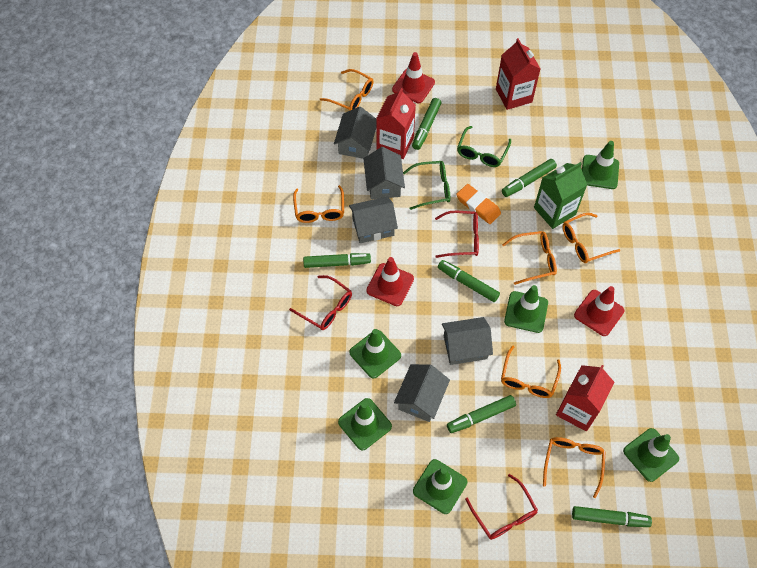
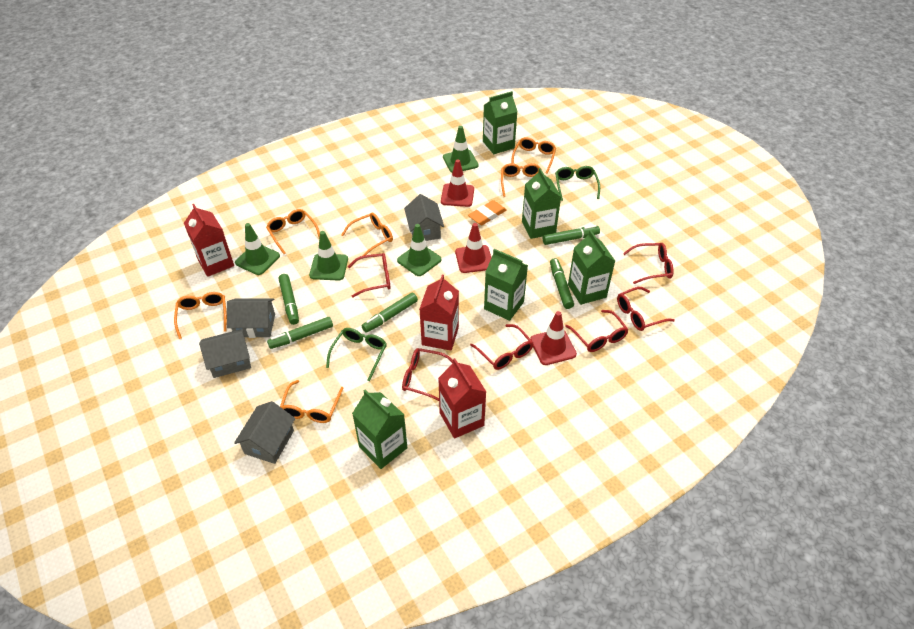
green carton: 1 -> 5
green marker: 6 -> 5
green traffic cone: 6 -> 4
grey house: 5 -> 4
red glasses: 3 -> 6

